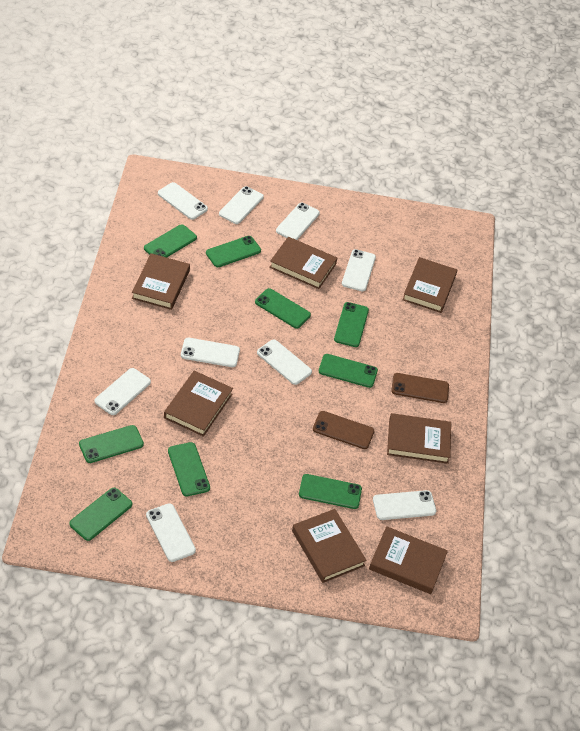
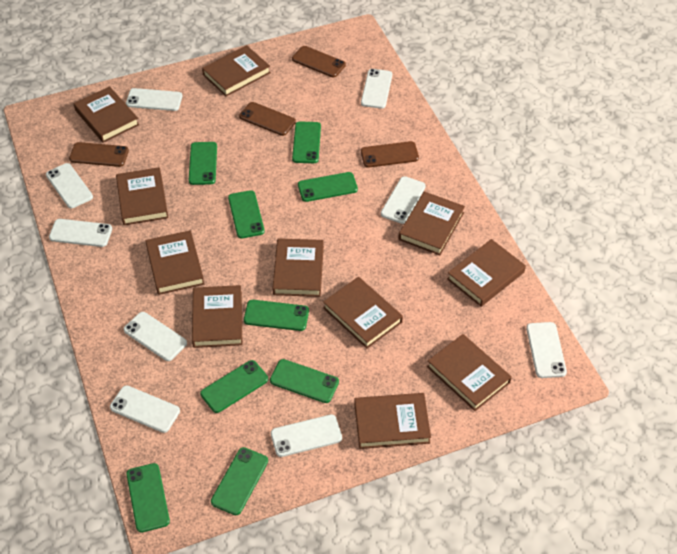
brown book: 7 -> 11
brown phone: 2 -> 4

